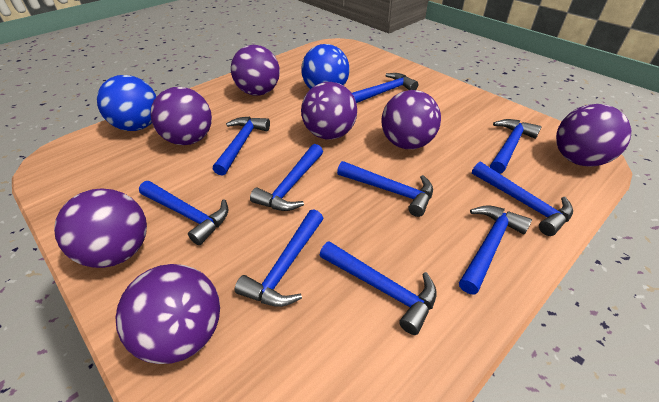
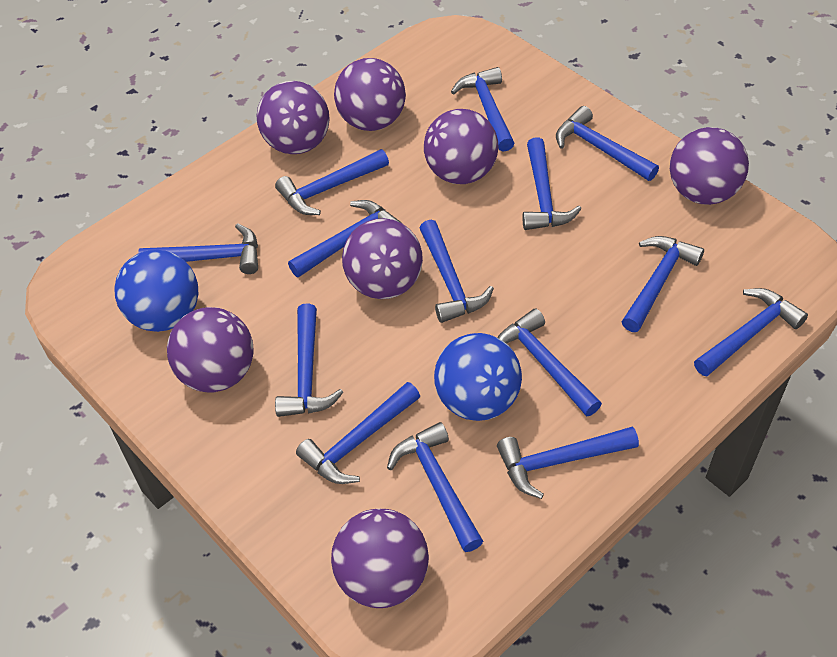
blue hammer: 10 -> 14

